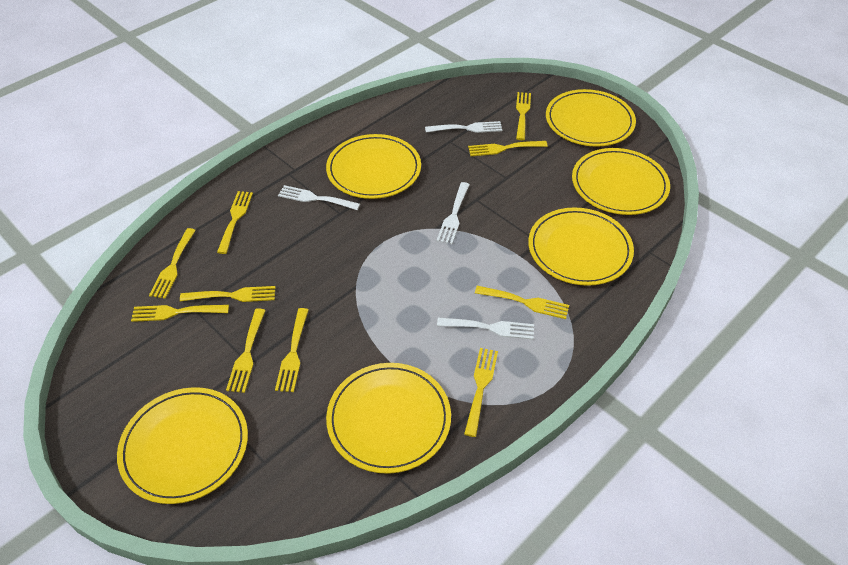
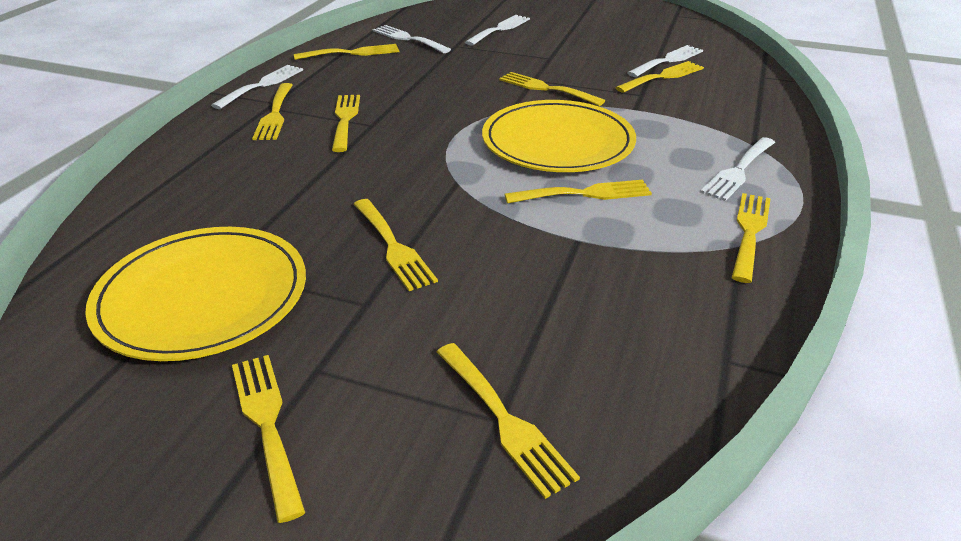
white fork: 4 -> 5
yellow plate: 6 -> 2

